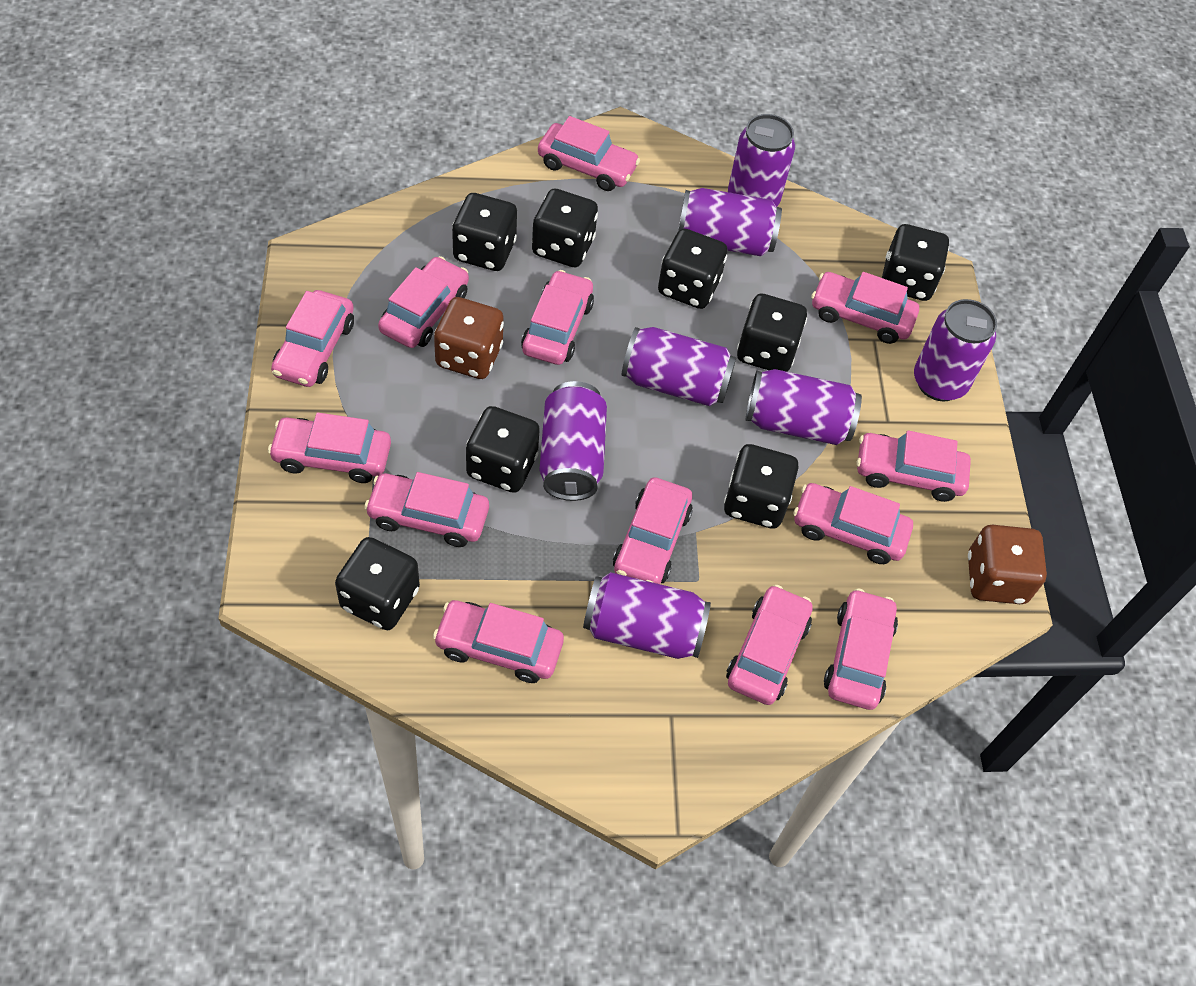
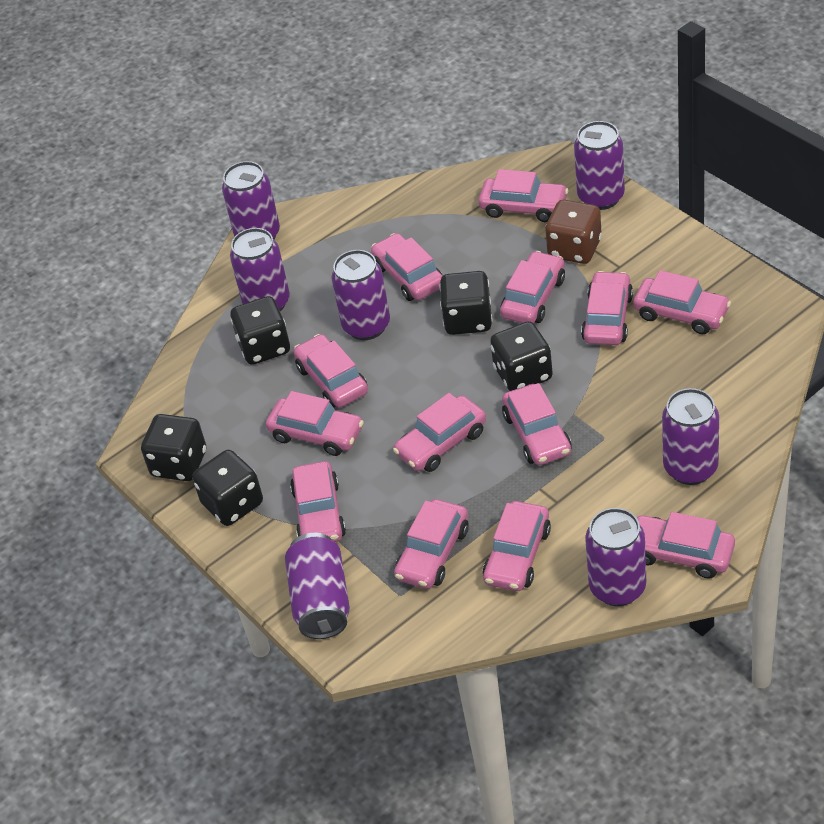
black dice: 8 -> 5
brown dice: 2 -> 1

